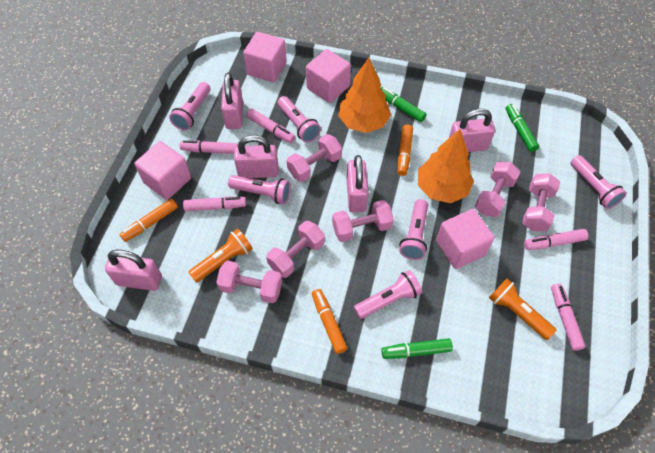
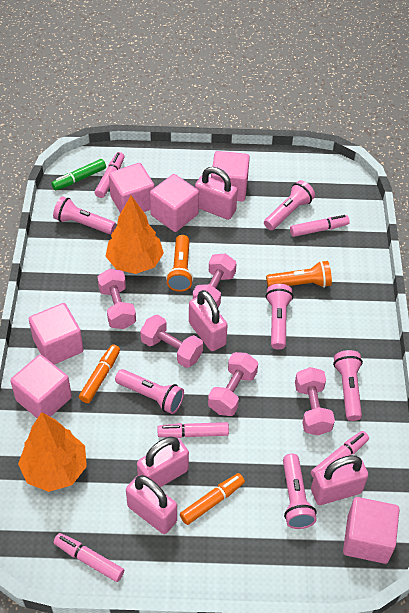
green marker: 3 -> 1
orange marker: 3 -> 2
pink cube: 4 -> 6
pink dumbbell: 6 -> 5

